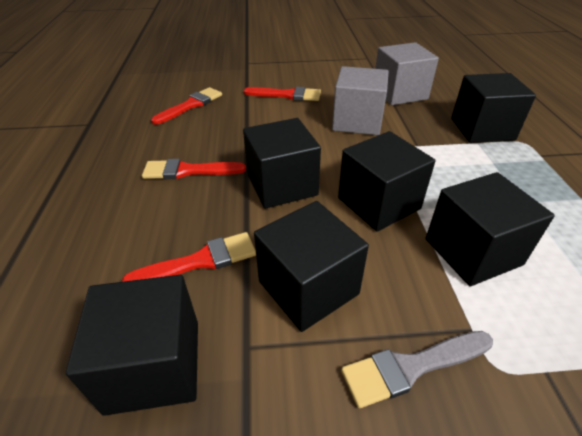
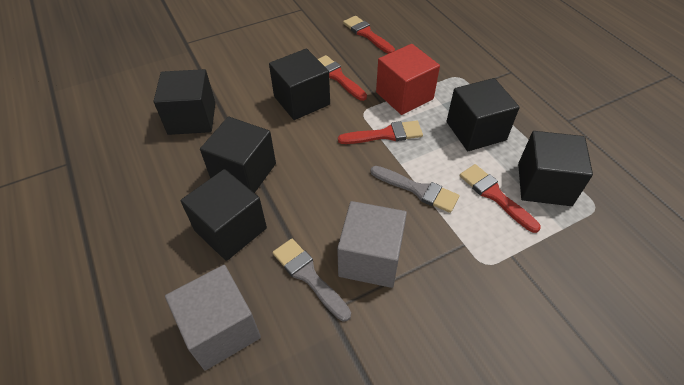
grey brush: 1 -> 2
red cube: 0 -> 1

